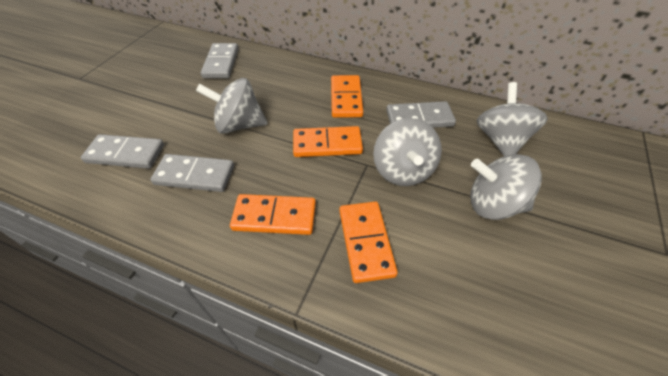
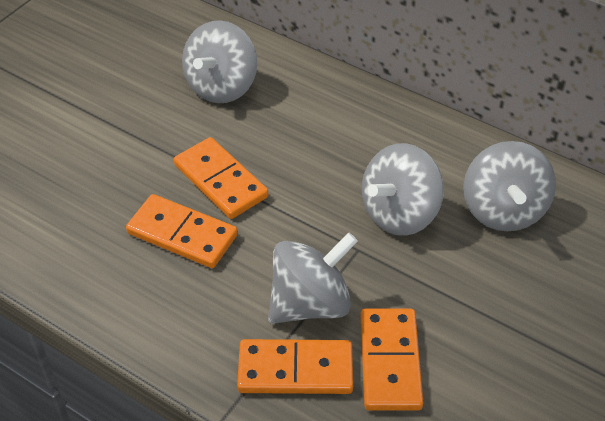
grey domino: 4 -> 0

